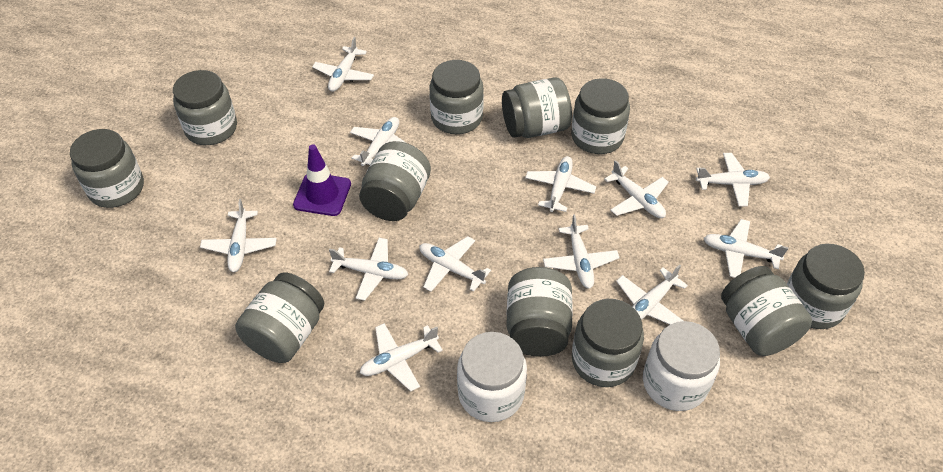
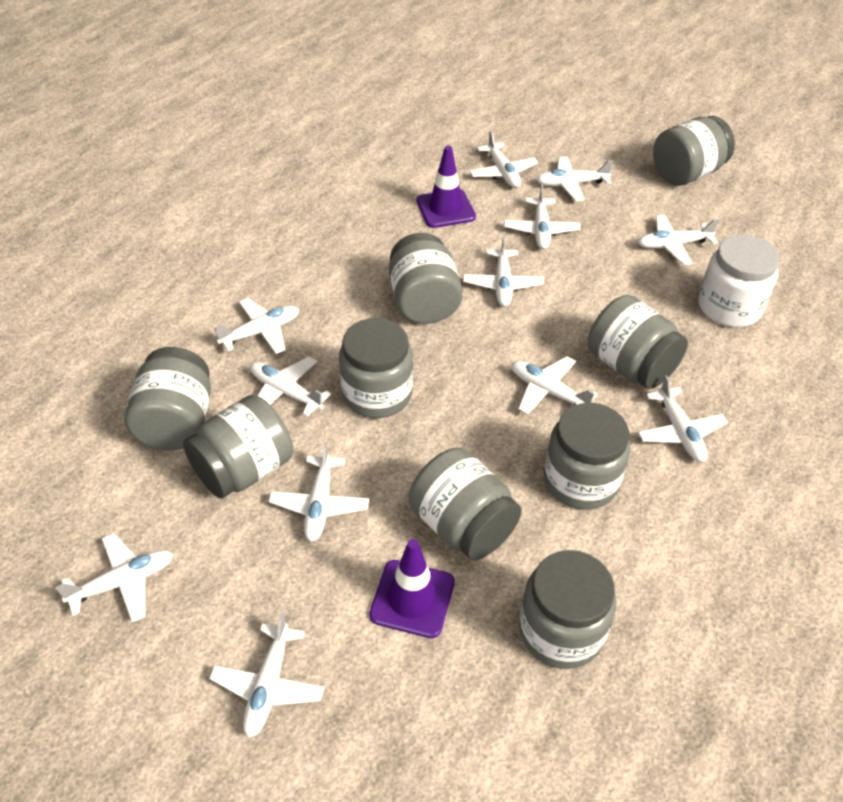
grey jar: 11 -> 9
purple traffic cone: 1 -> 2
white jar: 2 -> 1

